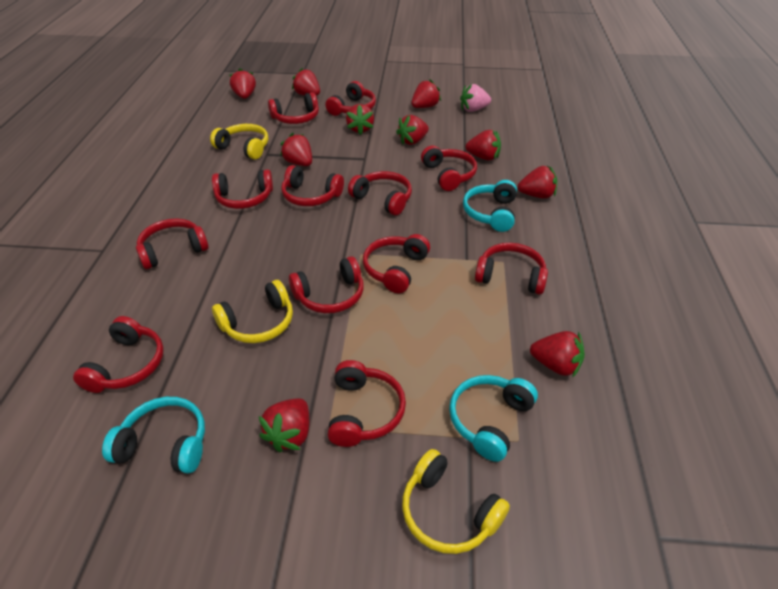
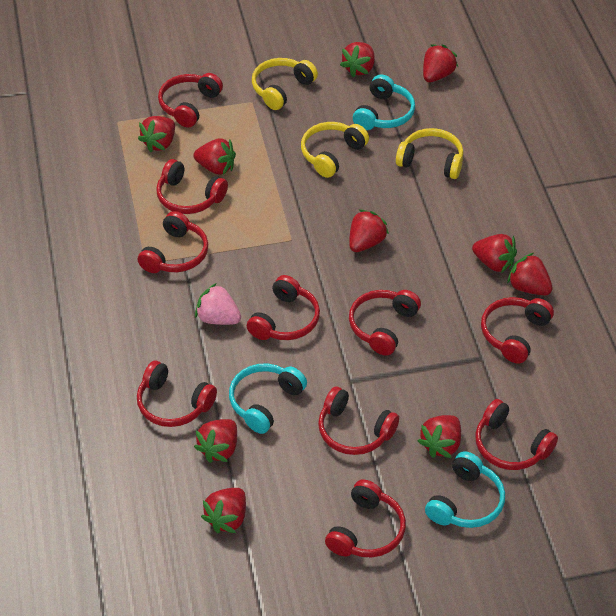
red headphones: 12 -> 10

